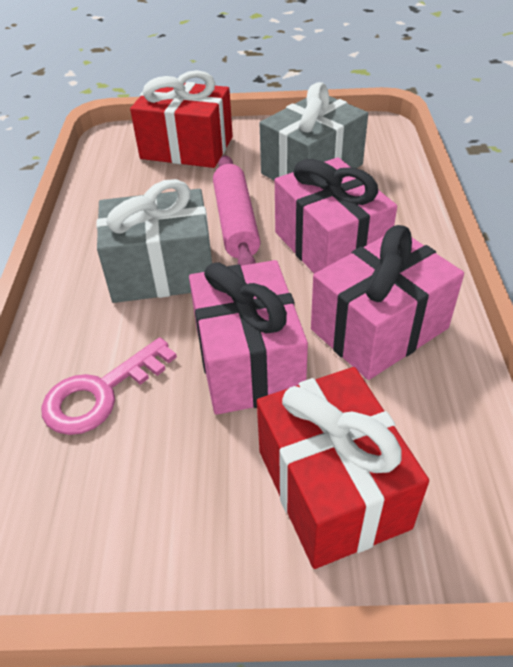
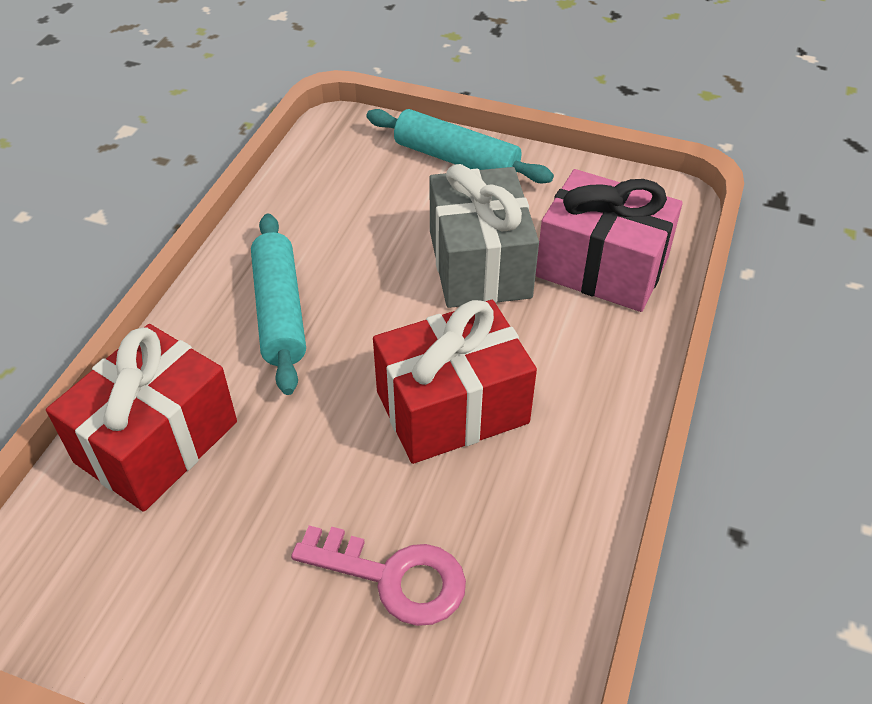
grey gift: 2 -> 1
pink gift: 3 -> 1
pink rolling pin: 1 -> 0
turquoise rolling pin: 0 -> 2

